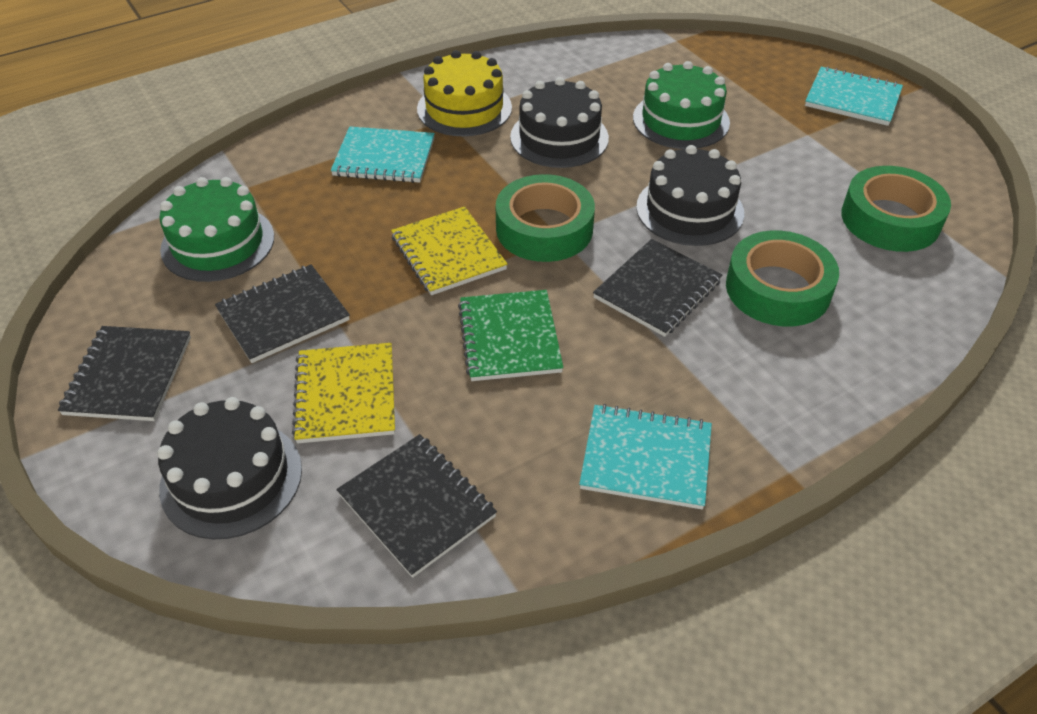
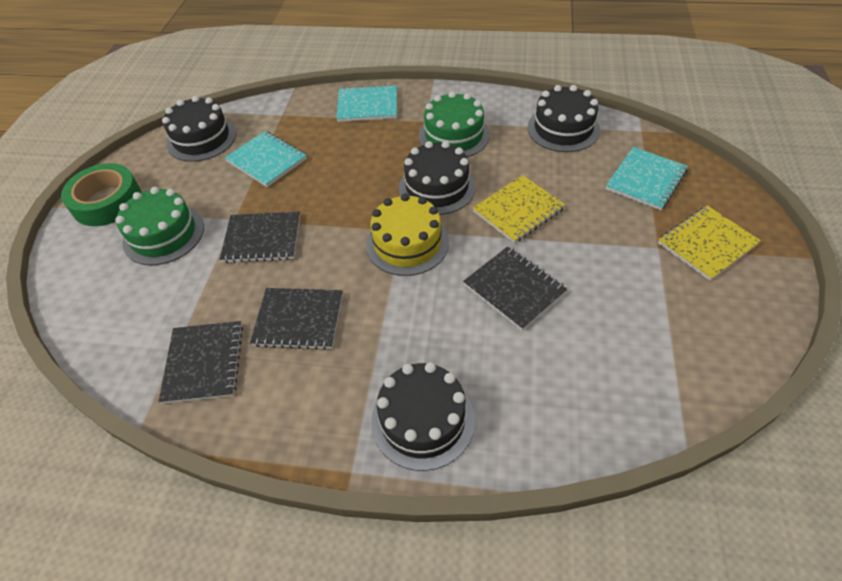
black cake: 3 -> 4
green notebook: 1 -> 0
green tape: 3 -> 1

